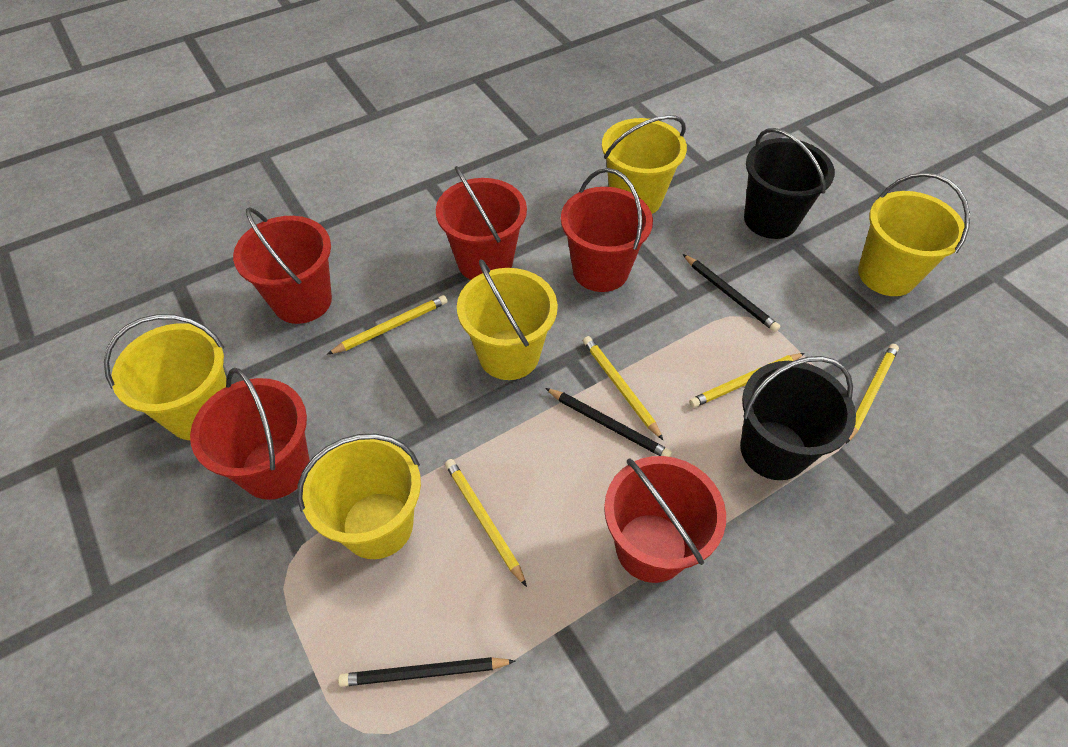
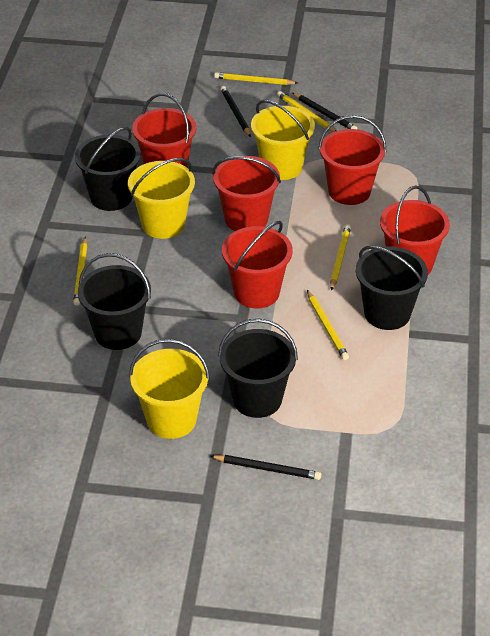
black bucket: 2 -> 4
yellow bucket: 5 -> 3

